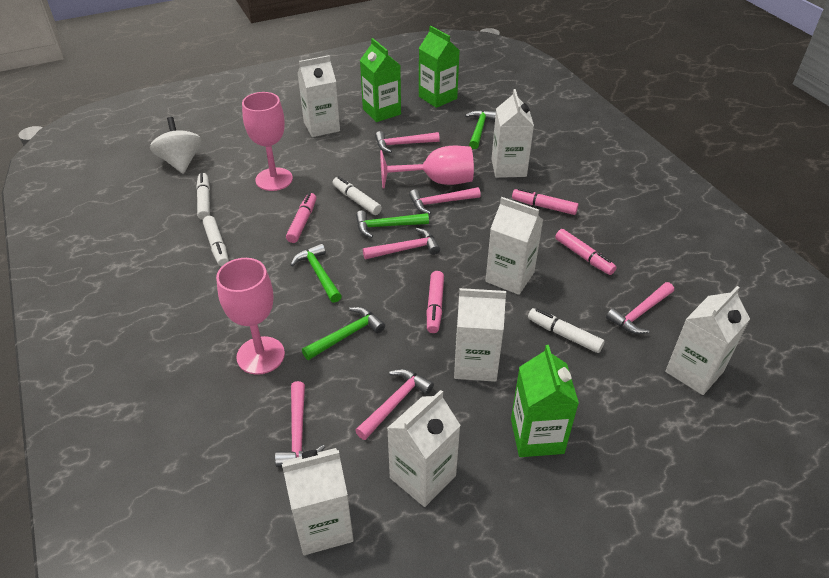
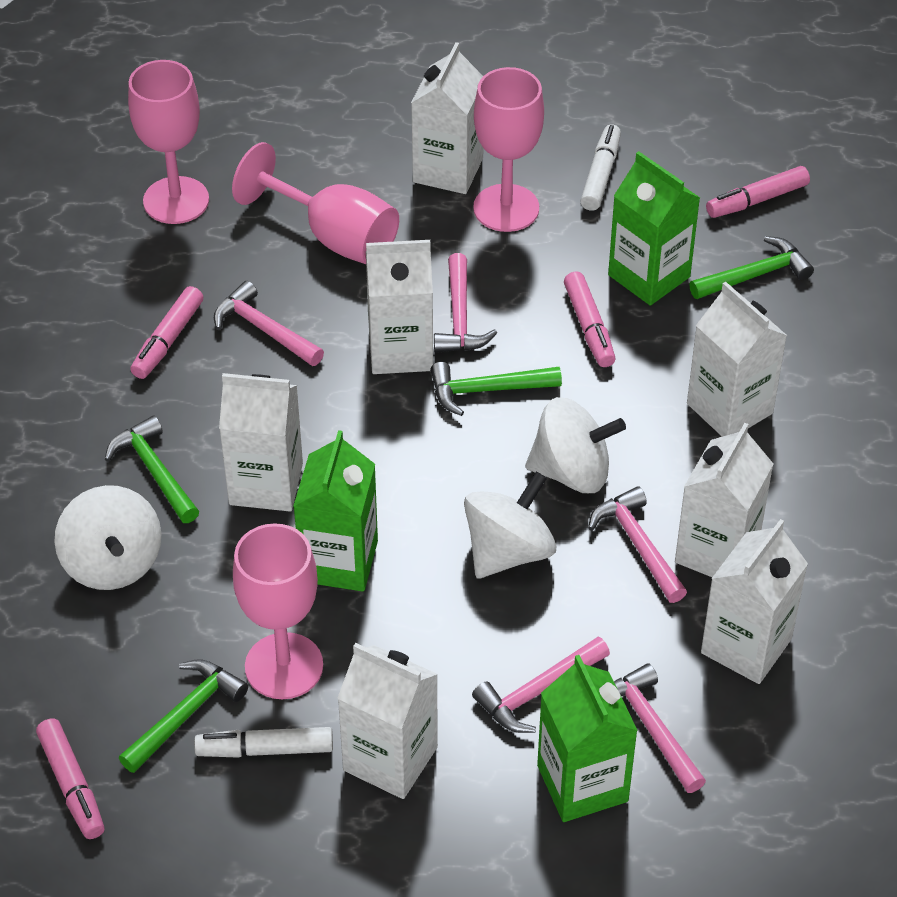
pink goblet: 3 -> 4
pink hammer: 6 -> 5
white marker: 4 -> 2
white spinning top: 1 -> 3

